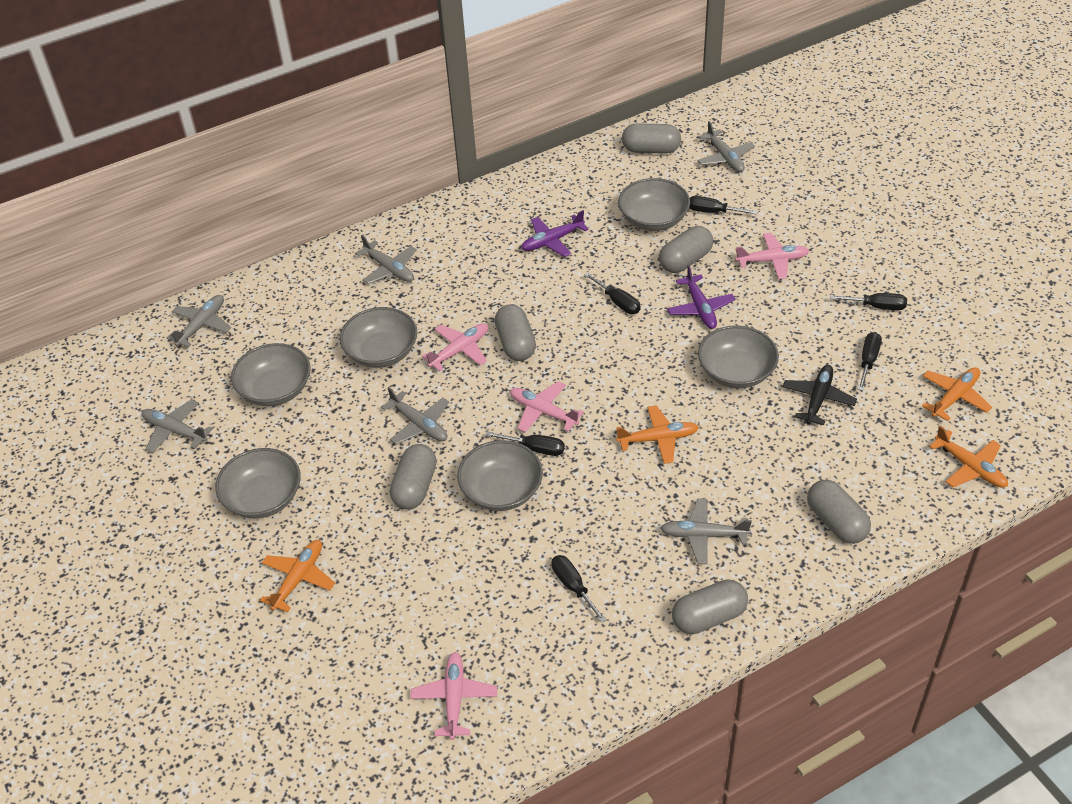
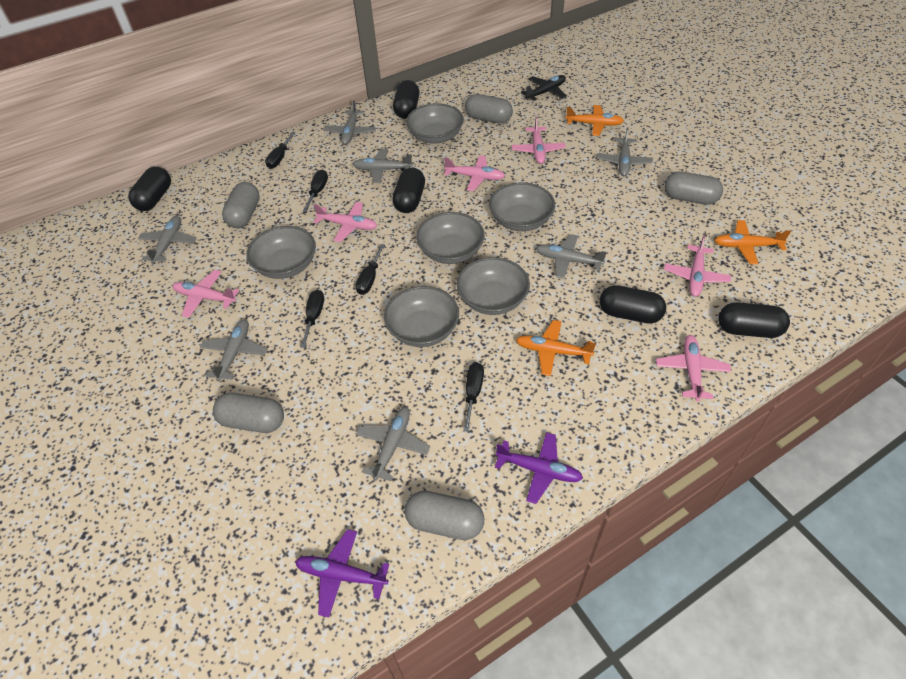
black capsule: 0 -> 5
black screwdriver: 6 -> 5
grey capsule: 6 -> 5
grey plane: 6 -> 7
orange plane: 4 -> 3
pink plane: 4 -> 6

